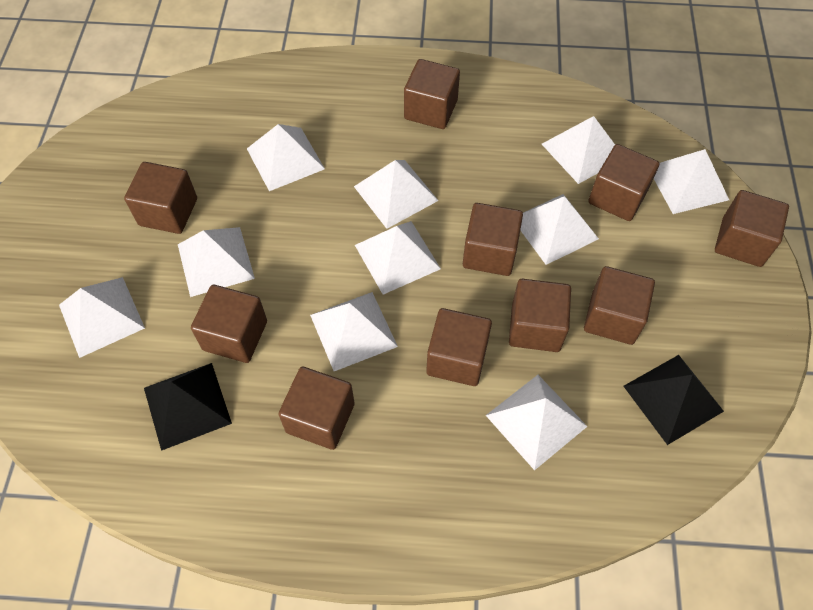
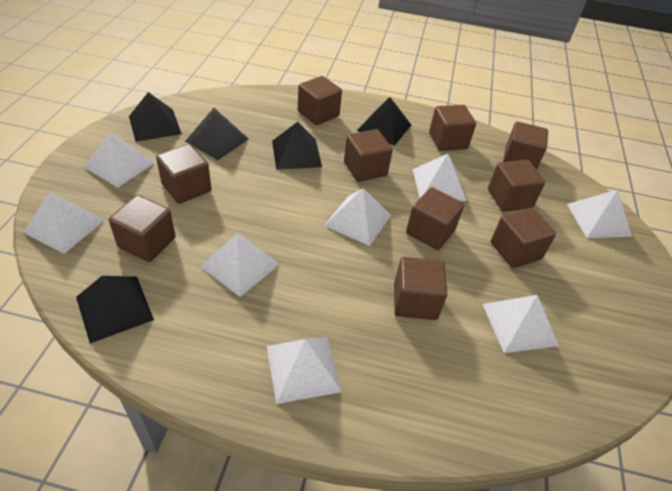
black pyramid: 2 -> 5
white pyramid: 10 -> 8

